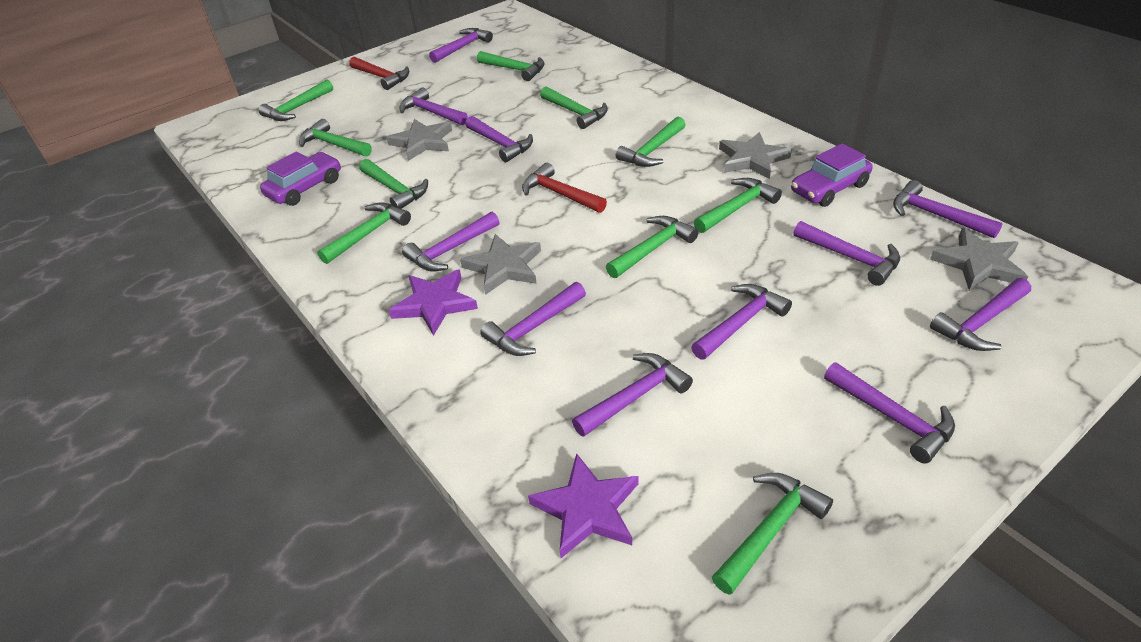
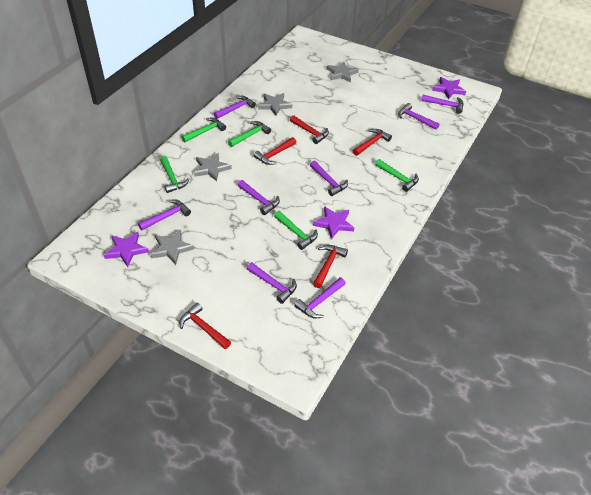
green hammer: 10 -> 5
purple car: 2 -> 0
purple hammer: 11 -> 8
purple star: 2 -> 3
red hammer: 2 -> 5

